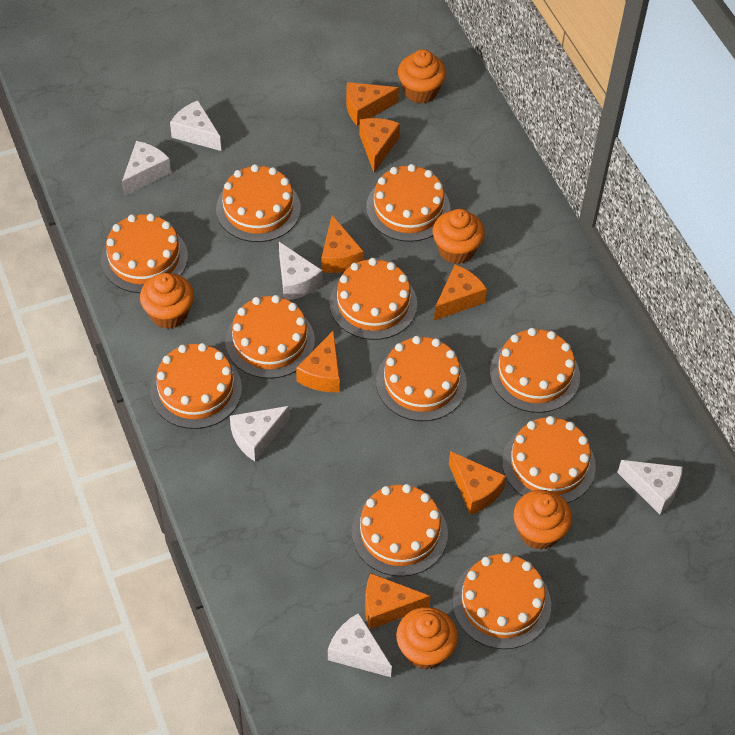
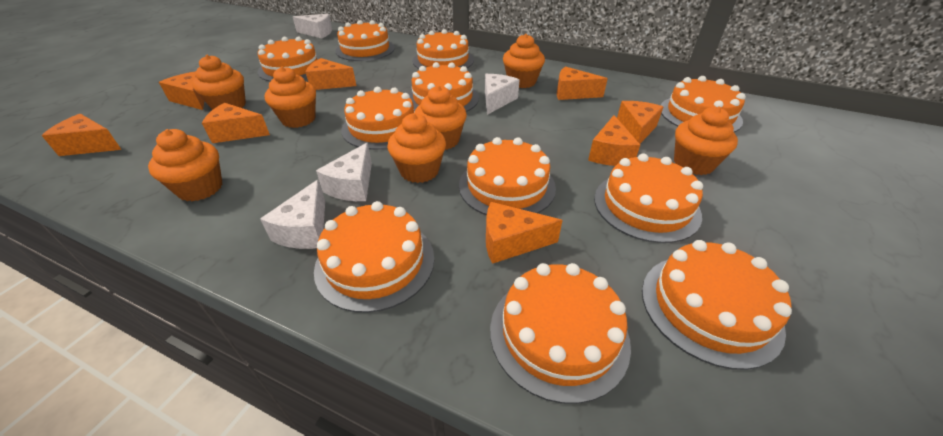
orange cheese: 7 -> 8
orange cupcake: 5 -> 7
white cheese: 6 -> 4

